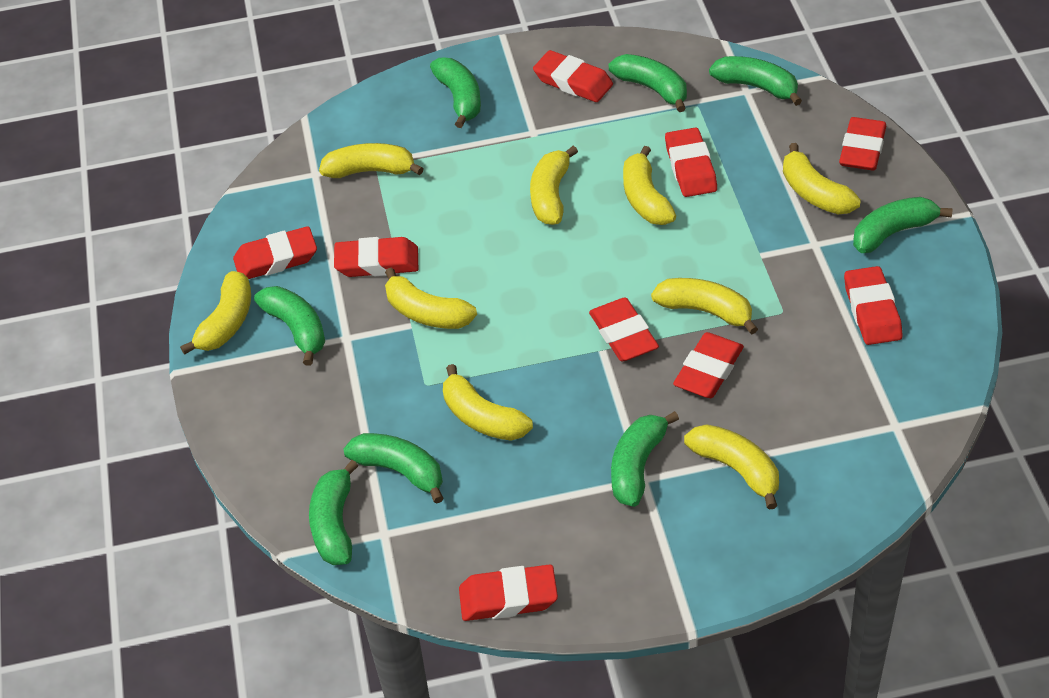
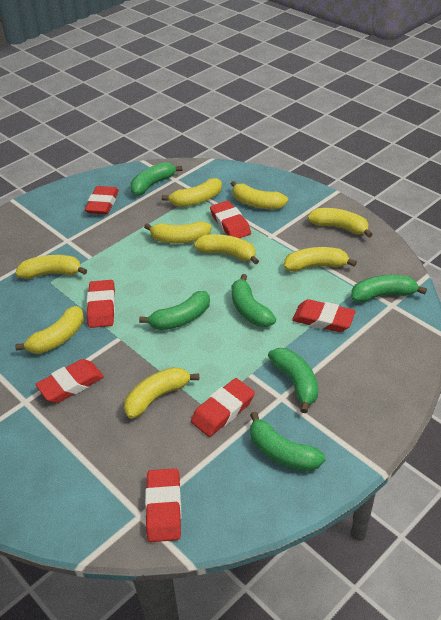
green banana: 8 -> 6
red eraser: 9 -> 7

